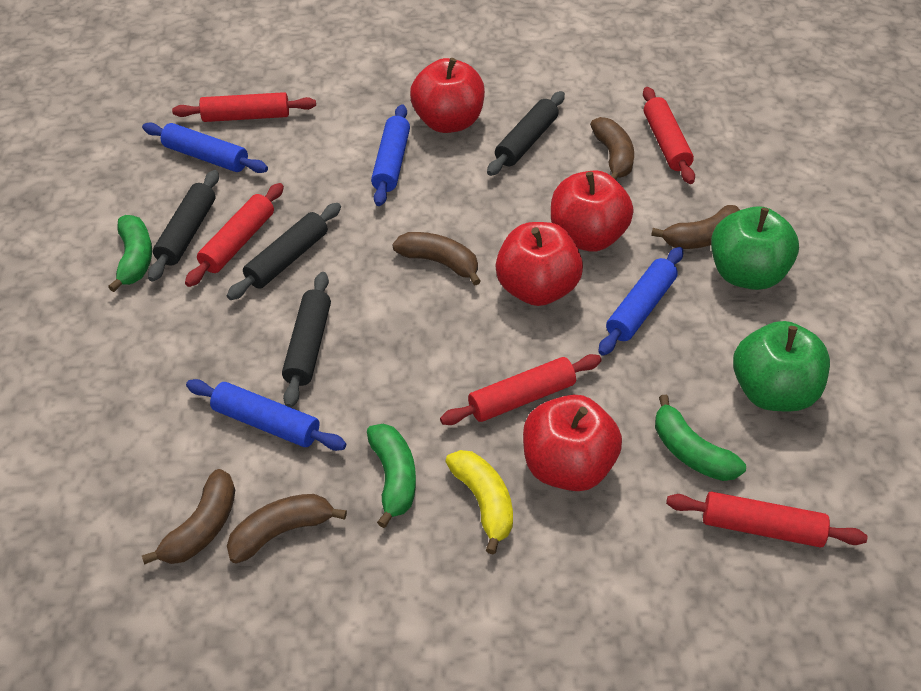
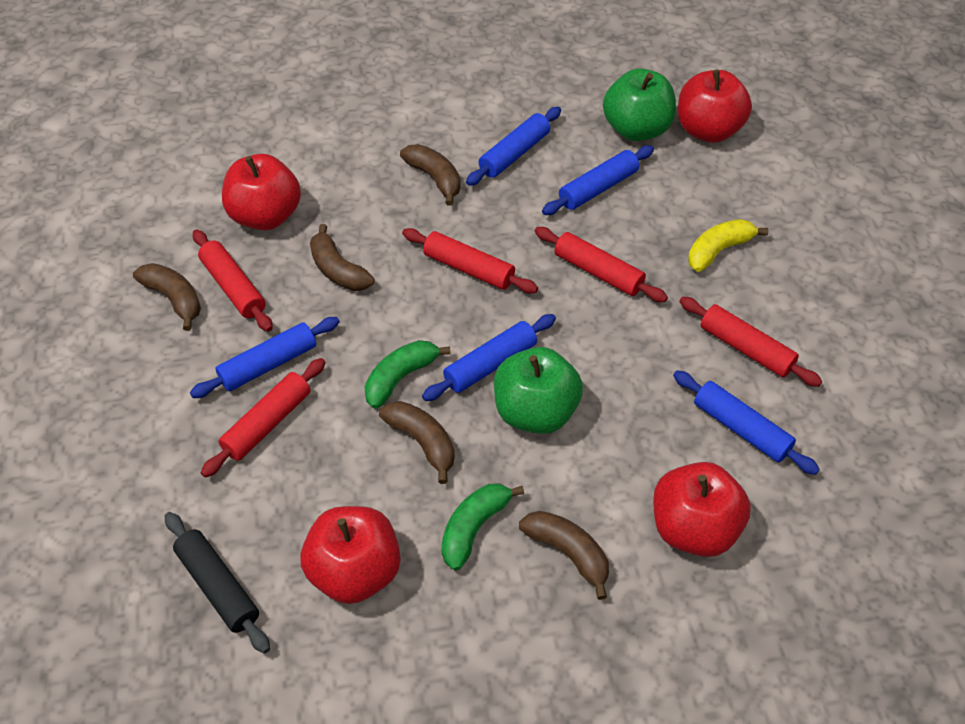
black rolling pin: 4 -> 1
blue rolling pin: 4 -> 5
green banana: 3 -> 2

